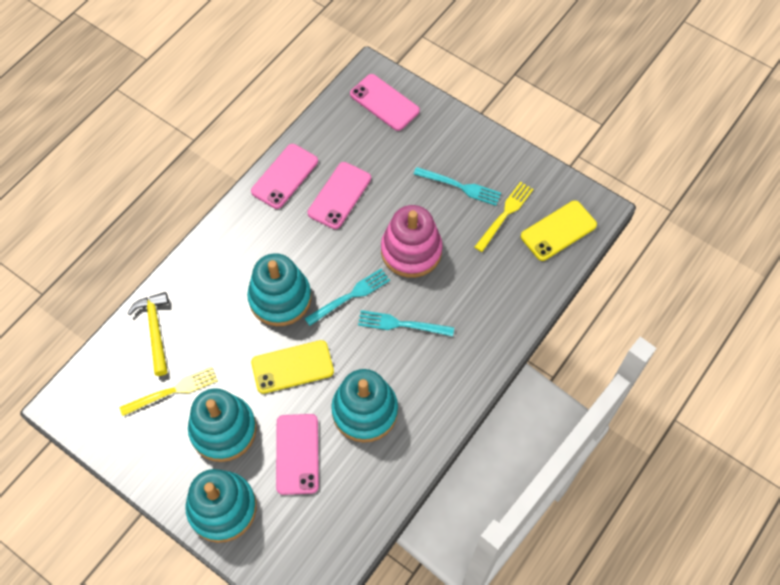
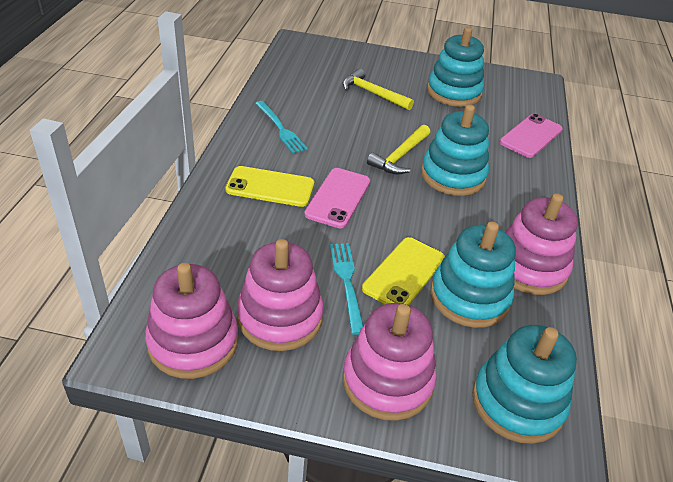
pink phone: 4 -> 2
pink stacking toy: 1 -> 4
turquoise fork: 3 -> 2
yellow fork: 2 -> 0
yellow hammer: 1 -> 2

